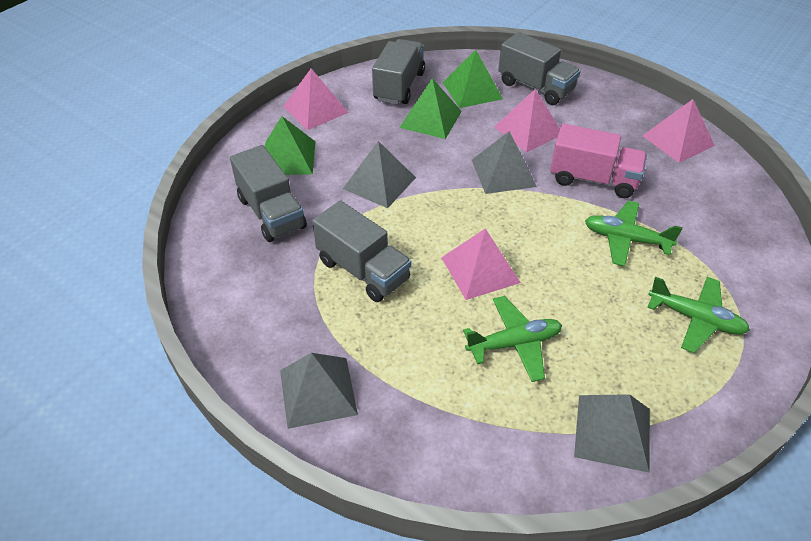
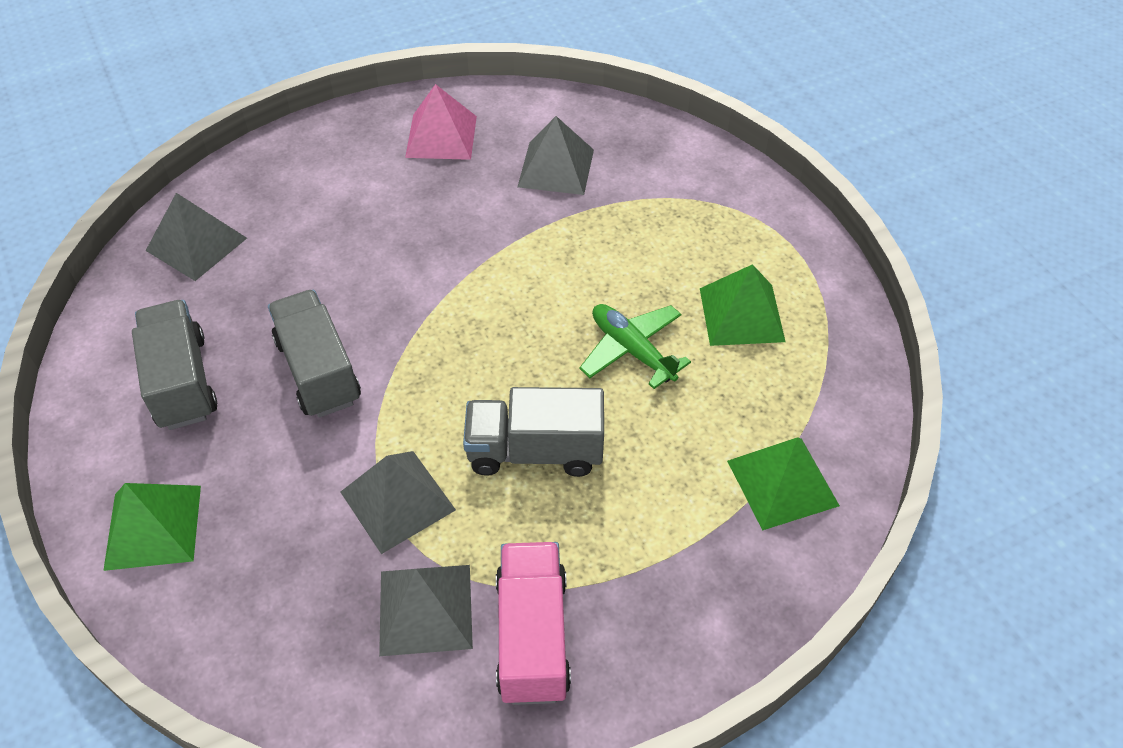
green plane: 3 -> 1
grey truck: 4 -> 3
pink pyramid: 4 -> 1

